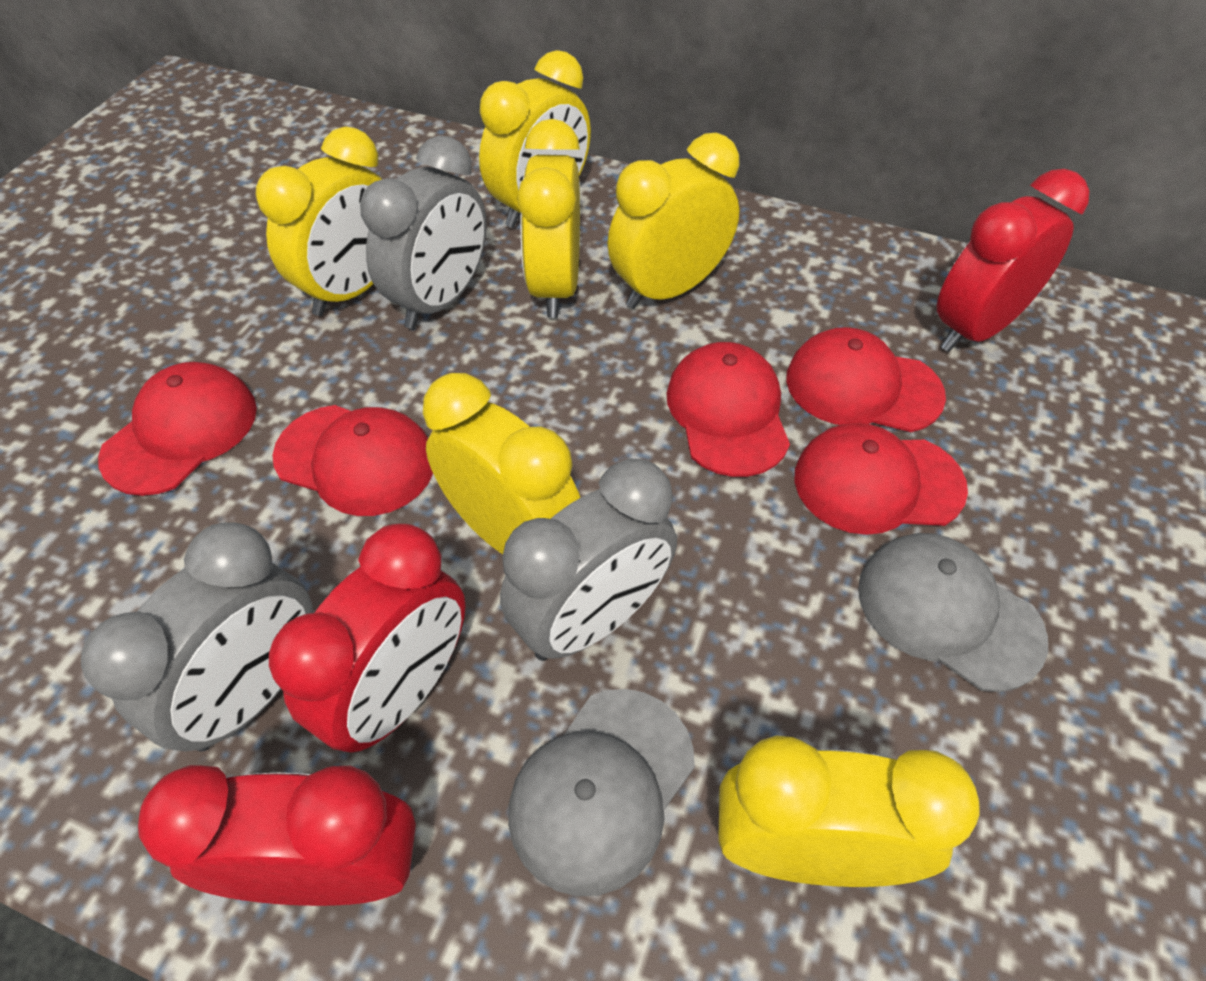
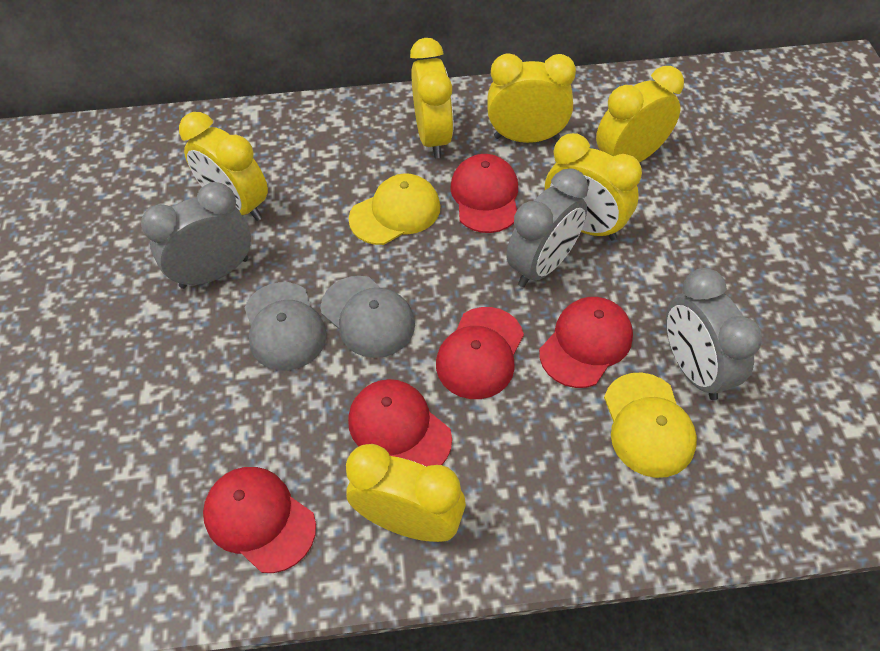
red clock: 3 -> 0
yellow cap: 0 -> 2

